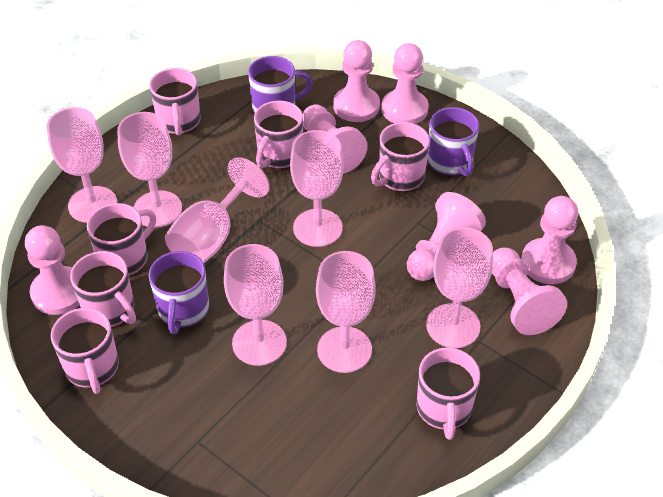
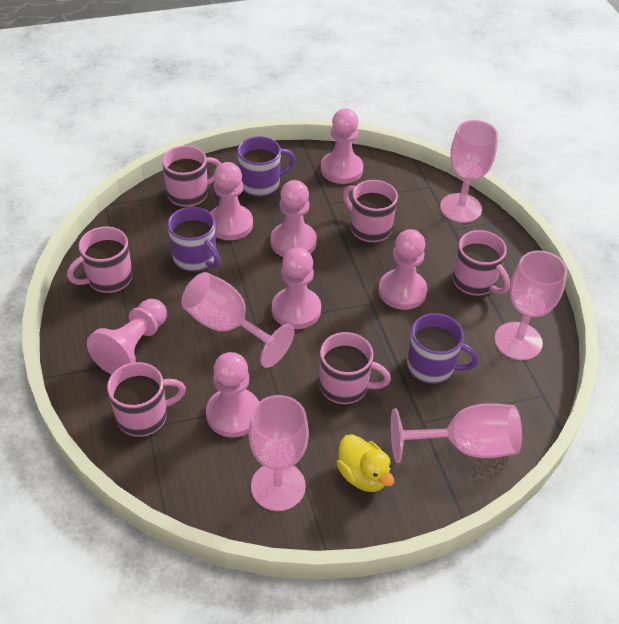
pink goblet: 7 -> 5
pink mug: 7 -> 6
yellow duck: 0 -> 1

